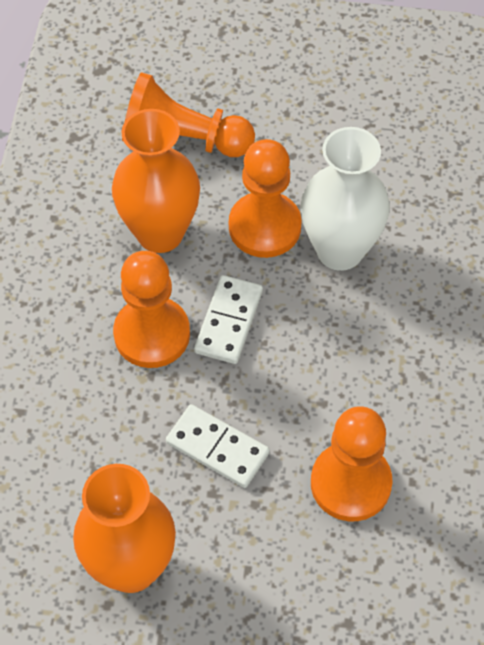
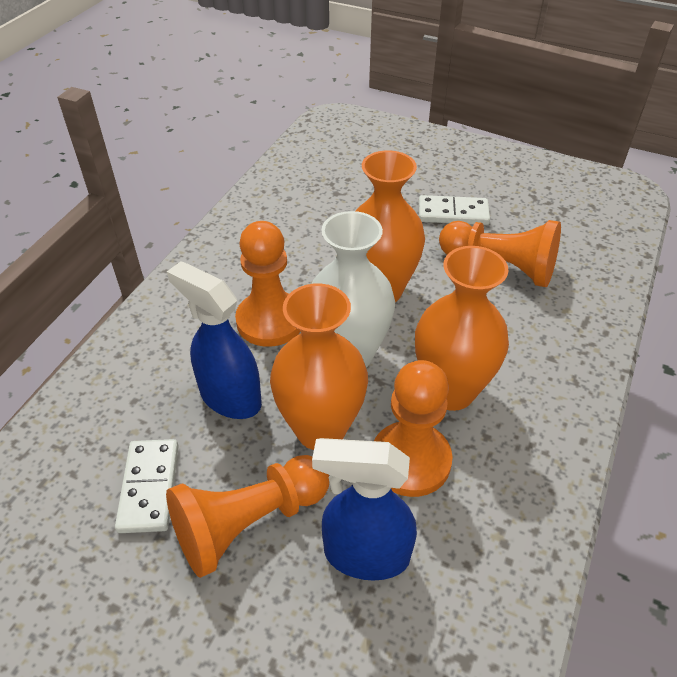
blue spray bottle: 0 -> 2
orange vase: 2 -> 3

